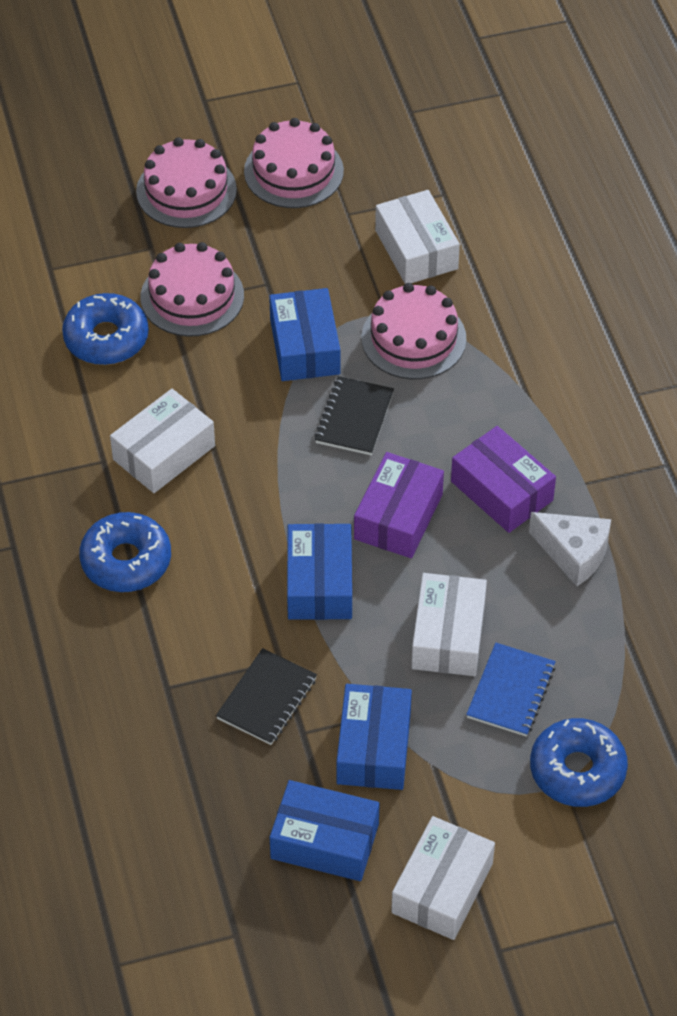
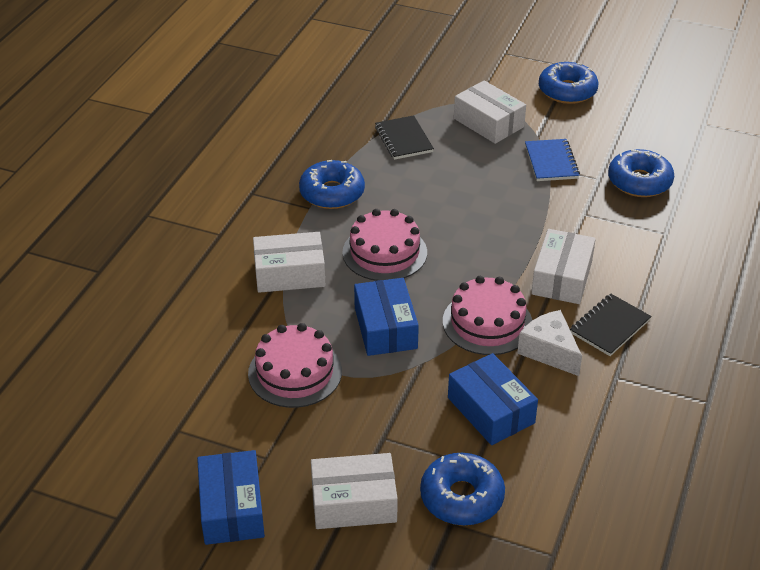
blue box: 4 -> 3
blue donut: 3 -> 4
pink cake: 4 -> 3
purple box: 2 -> 0

